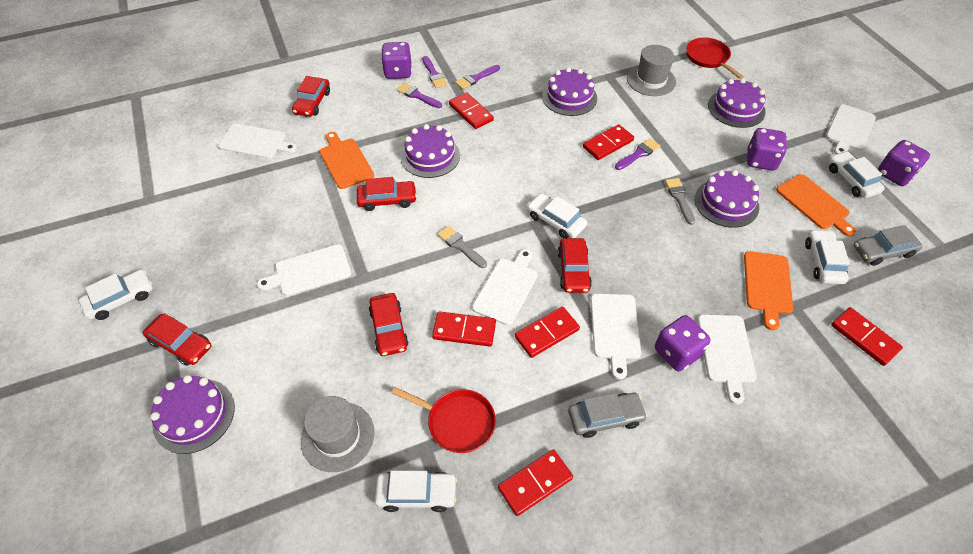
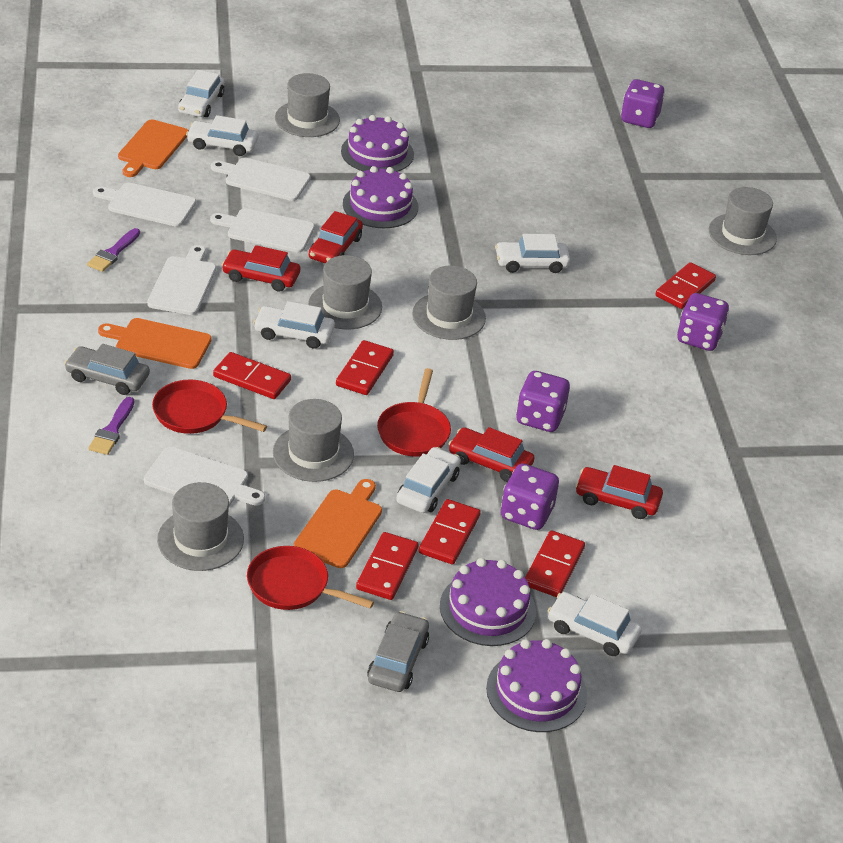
grey brush: 2 -> 0
grey hat: 2 -> 6
purple brush: 4 -> 2
purple cake: 5 -> 4
red car: 5 -> 4
red pan: 2 -> 3
white car: 5 -> 6
white cutting board: 6 -> 5

